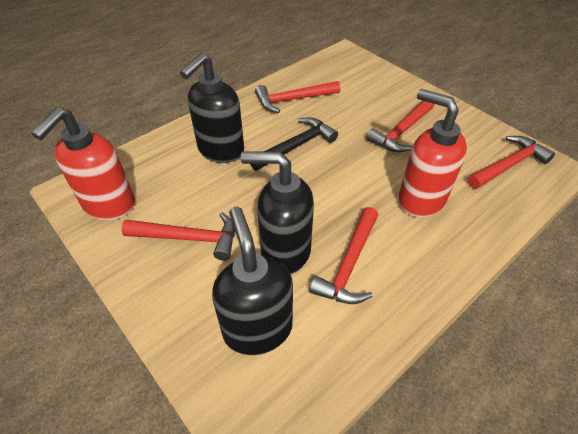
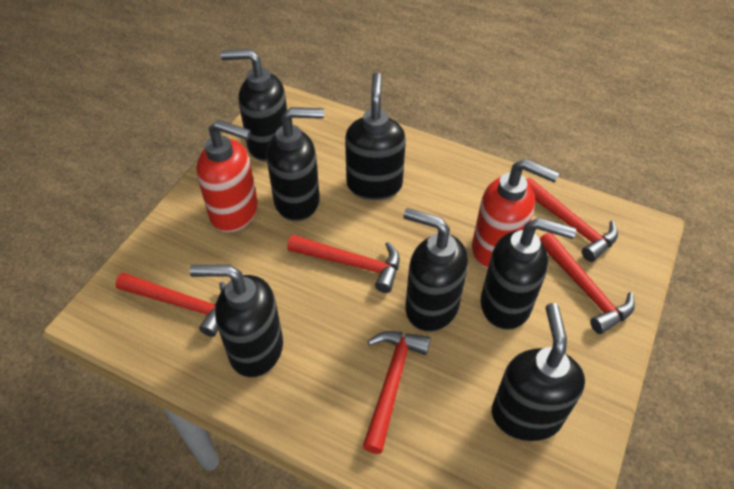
black hammer: 1 -> 0
black soap dispenser: 3 -> 7

